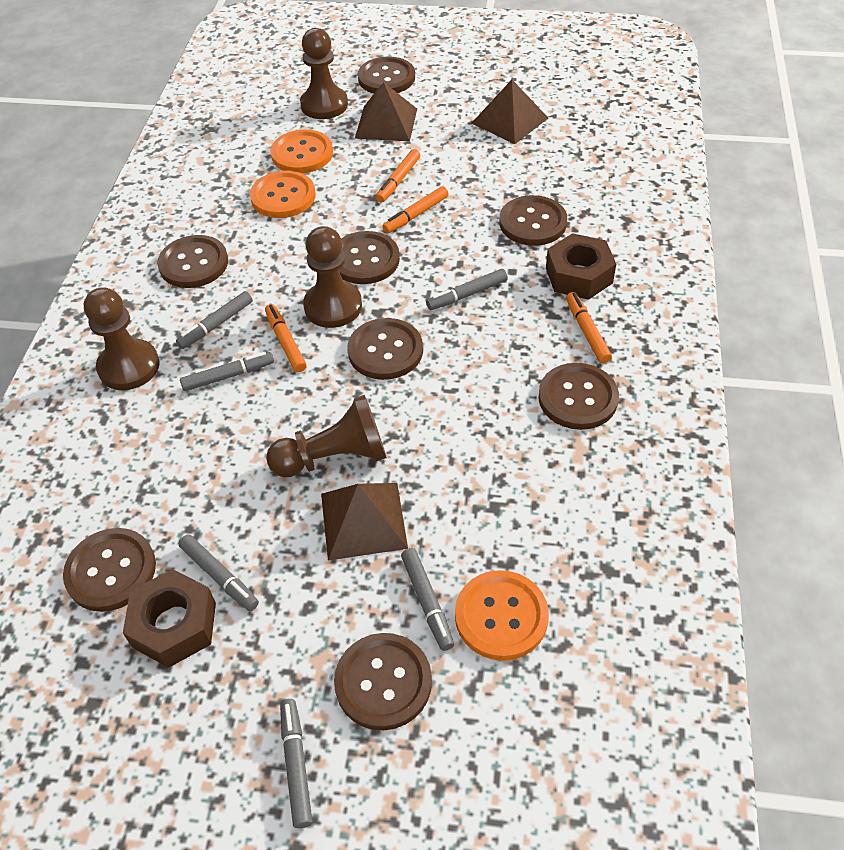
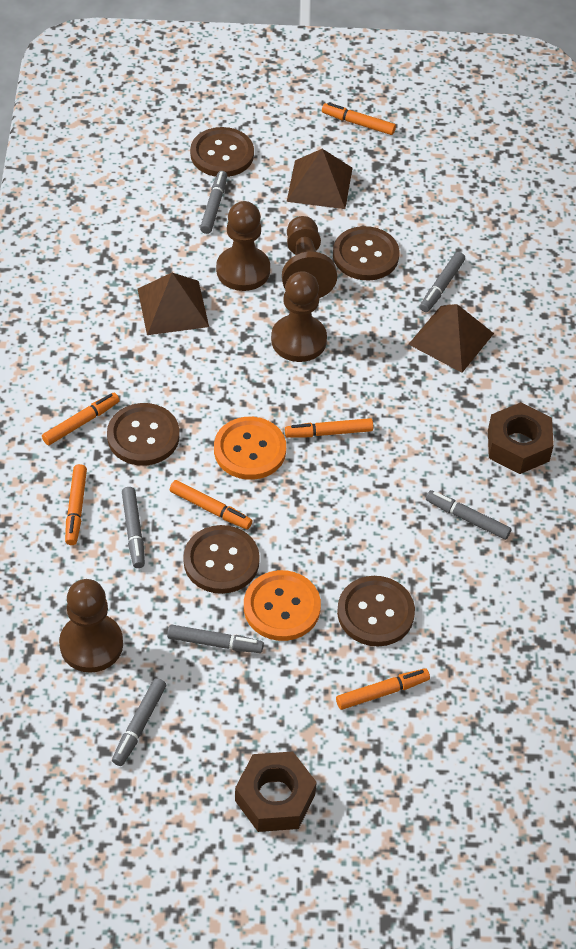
brown button: 8 -> 5
orange button: 3 -> 2
orange marker: 4 -> 6

